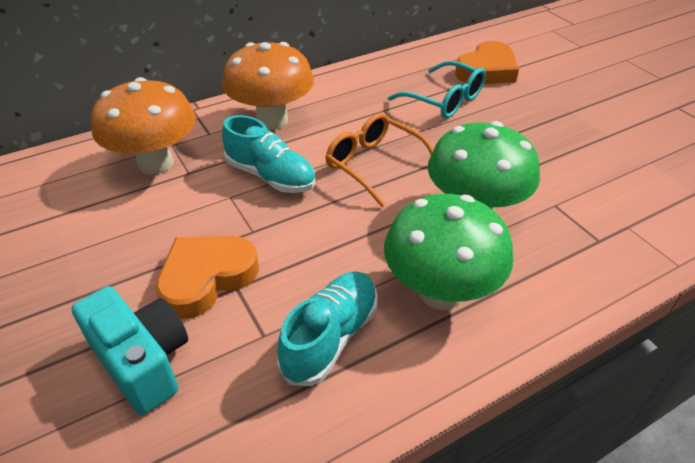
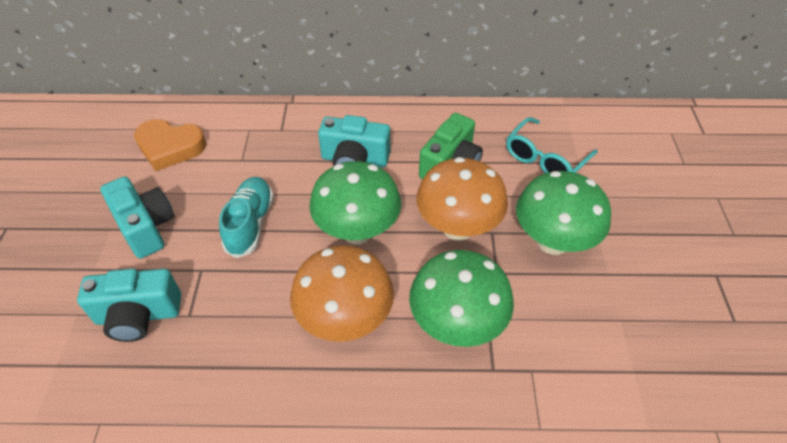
green camera: 0 -> 1
green mushroom: 2 -> 3
orange glasses: 1 -> 0
orange heart: 2 -> 1
turquoise camera: 1 -> 3
turquoise shoe: 2 -> 1

